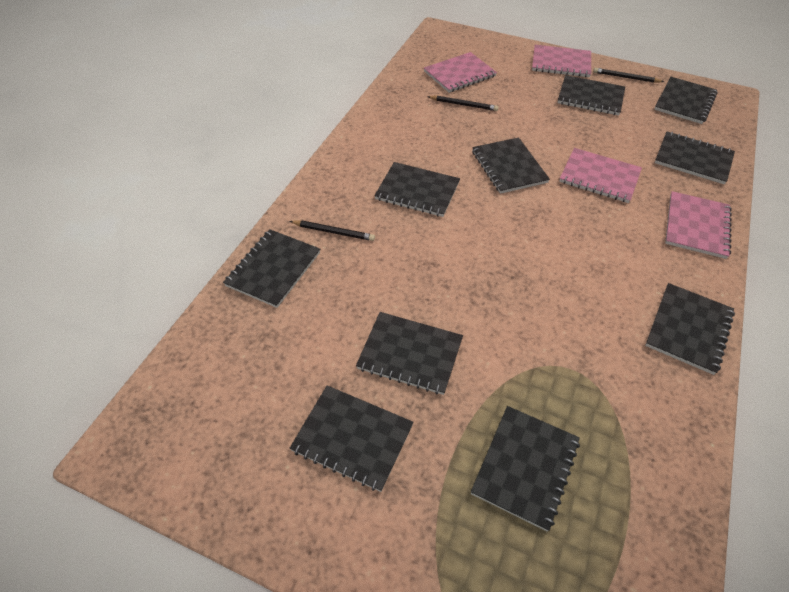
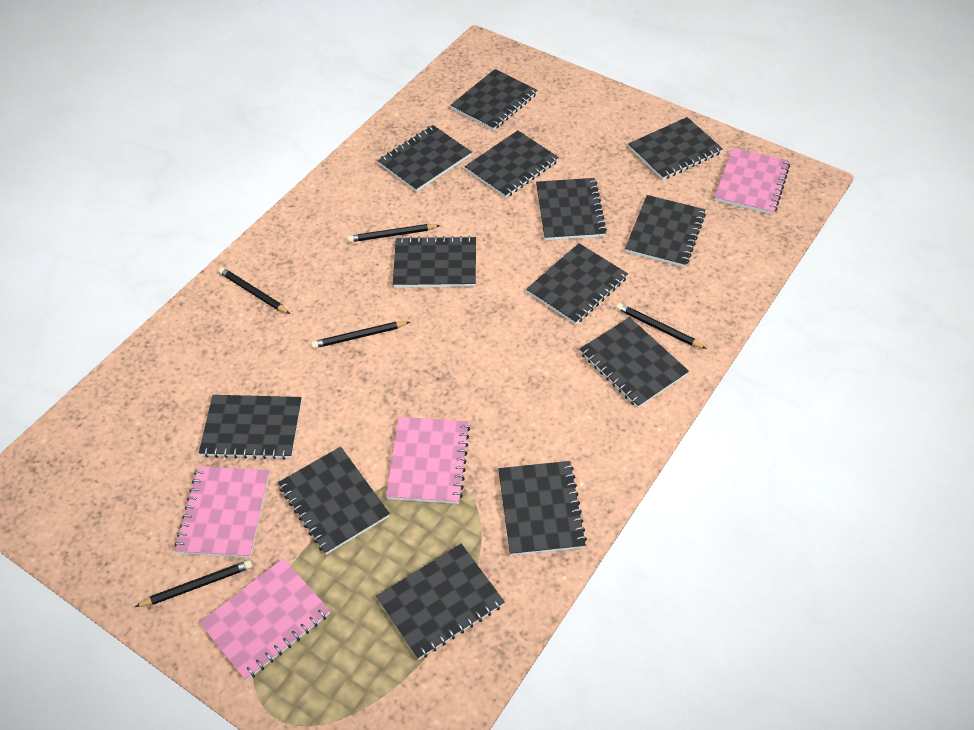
black notebook: 10 -> 13
black pencil: 3 -> 5

